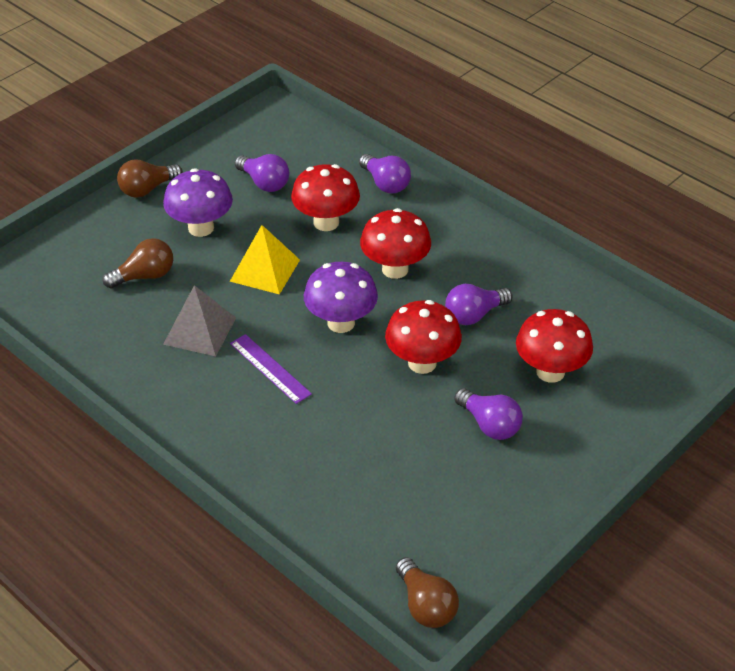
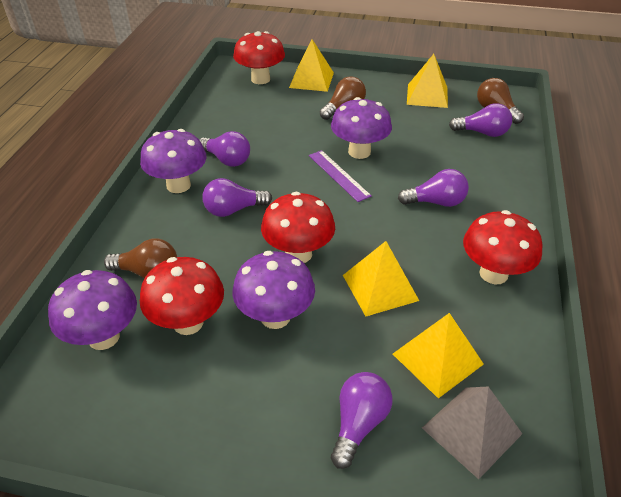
purple light bulb: 4 -> 5
purple mushroom: 2 -> 4
yellow pyramid: 1 -> 4

